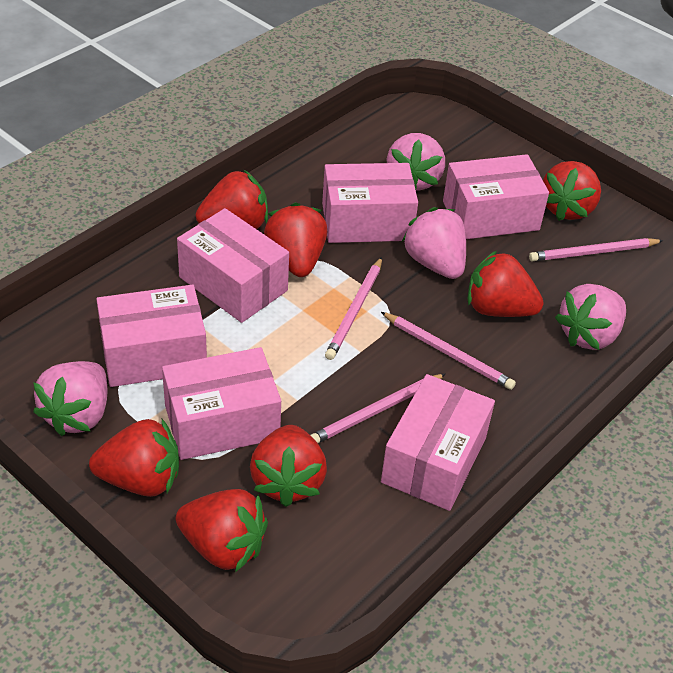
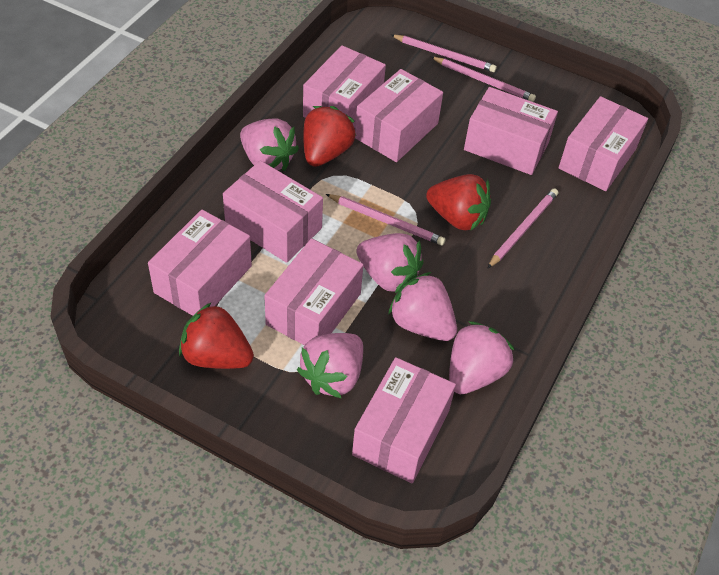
pink box: 6 -> 8
pink strawberry: 4 -> 5
red strawberry: 7 -> 3

